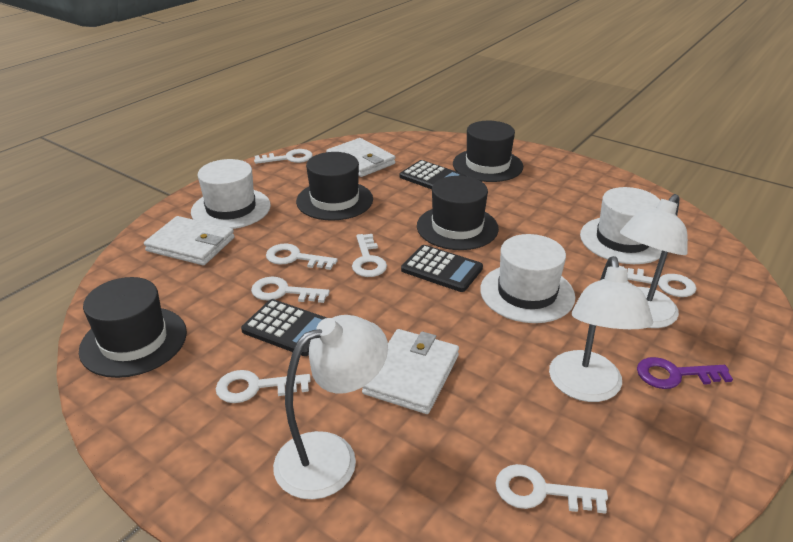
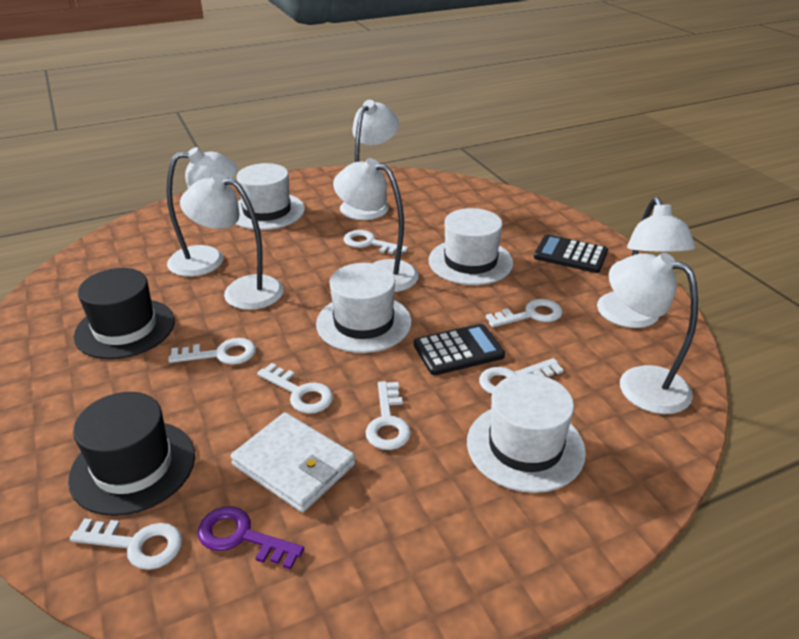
black calculator: 3 -> 2
black hat: 4 -> 2
white hat: 3 -> 4
white lamp: 3 -> 6
white wallet: 3 -> 1

